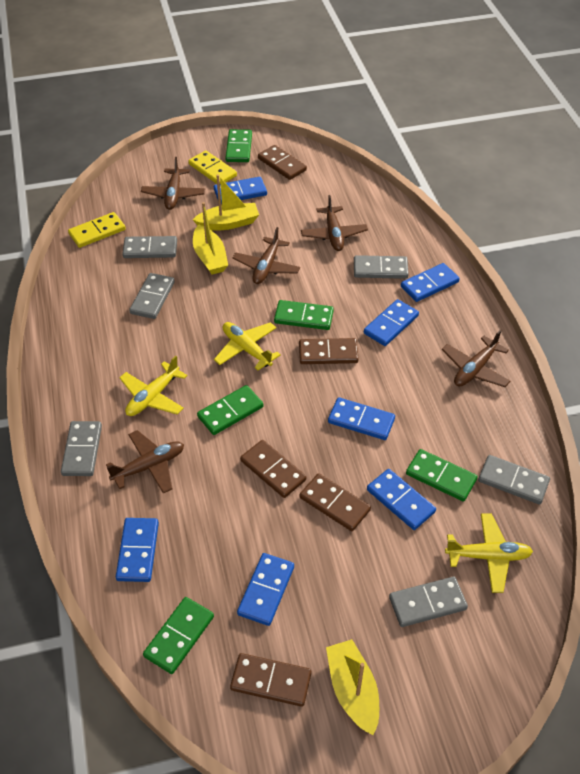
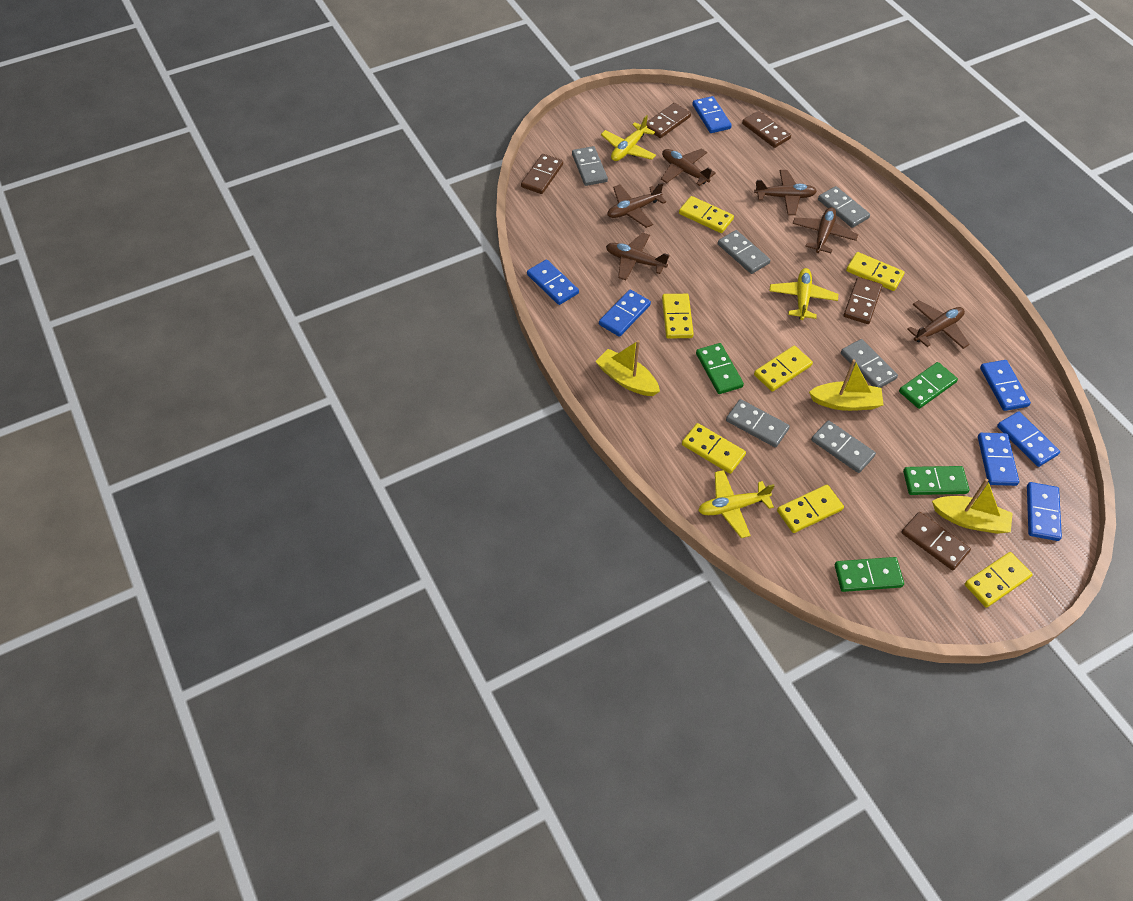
brown plane: 5 -> 6
green domino: 5 -> 4
yellow domino: 2 -> 7

